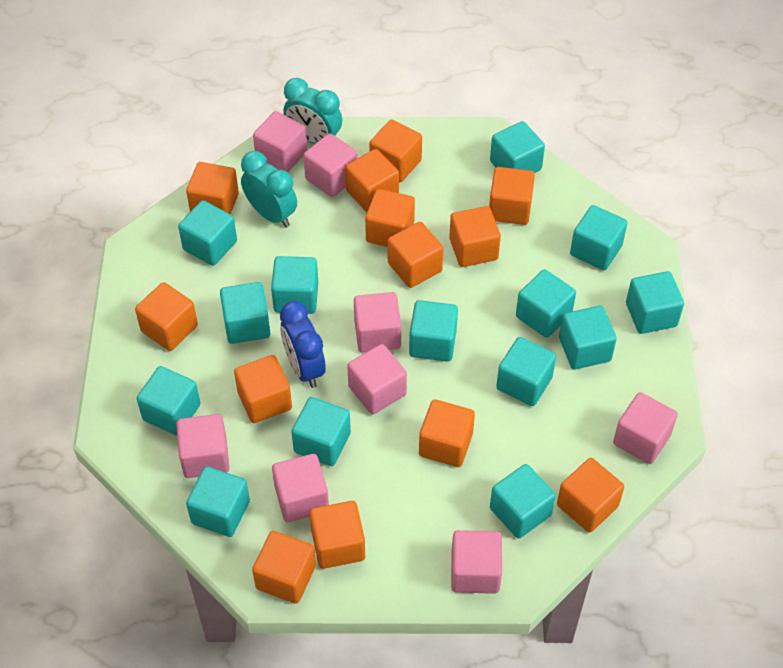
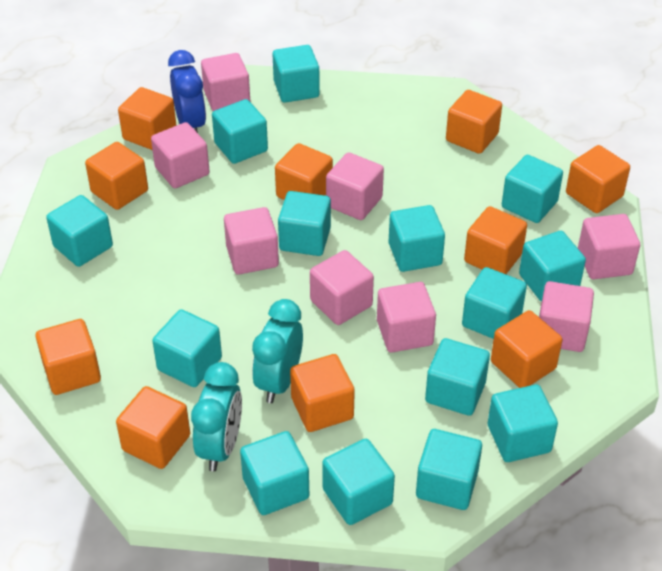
orange cube: 13 -> 10

